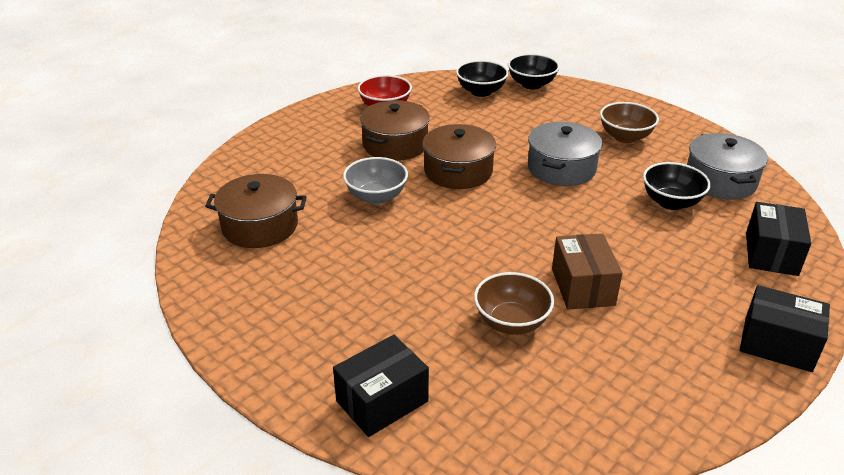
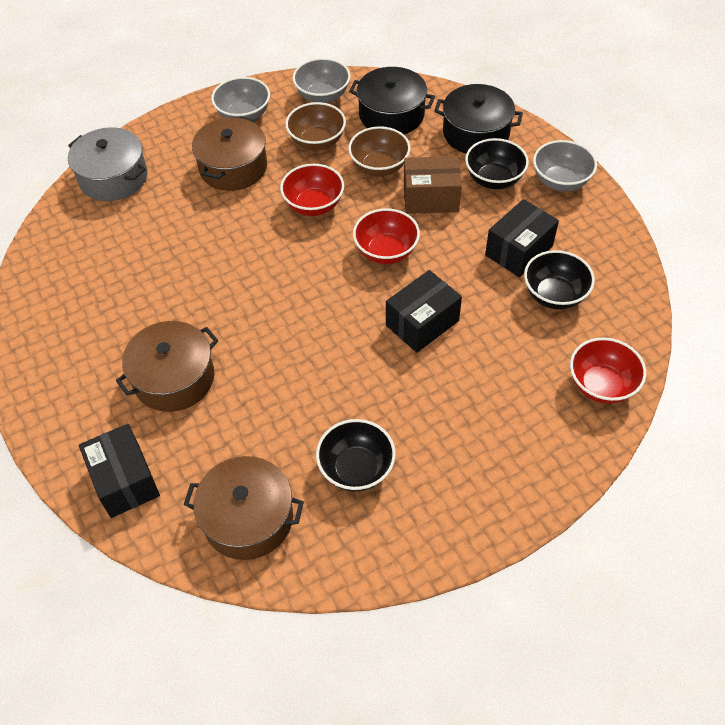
black pot: 0 -> 2
grey bowl: 1 -> 3
grey pot: 2 -> 1
red bowl: 1 -> 3

